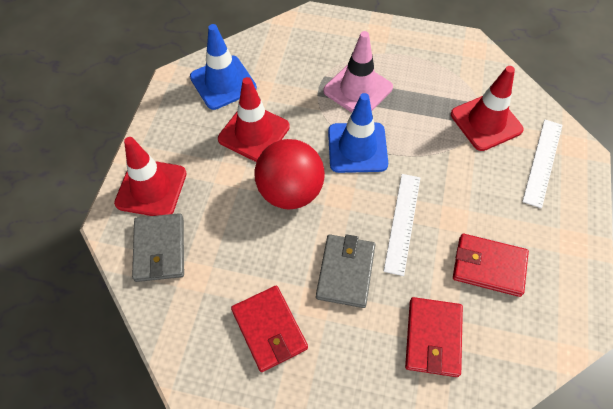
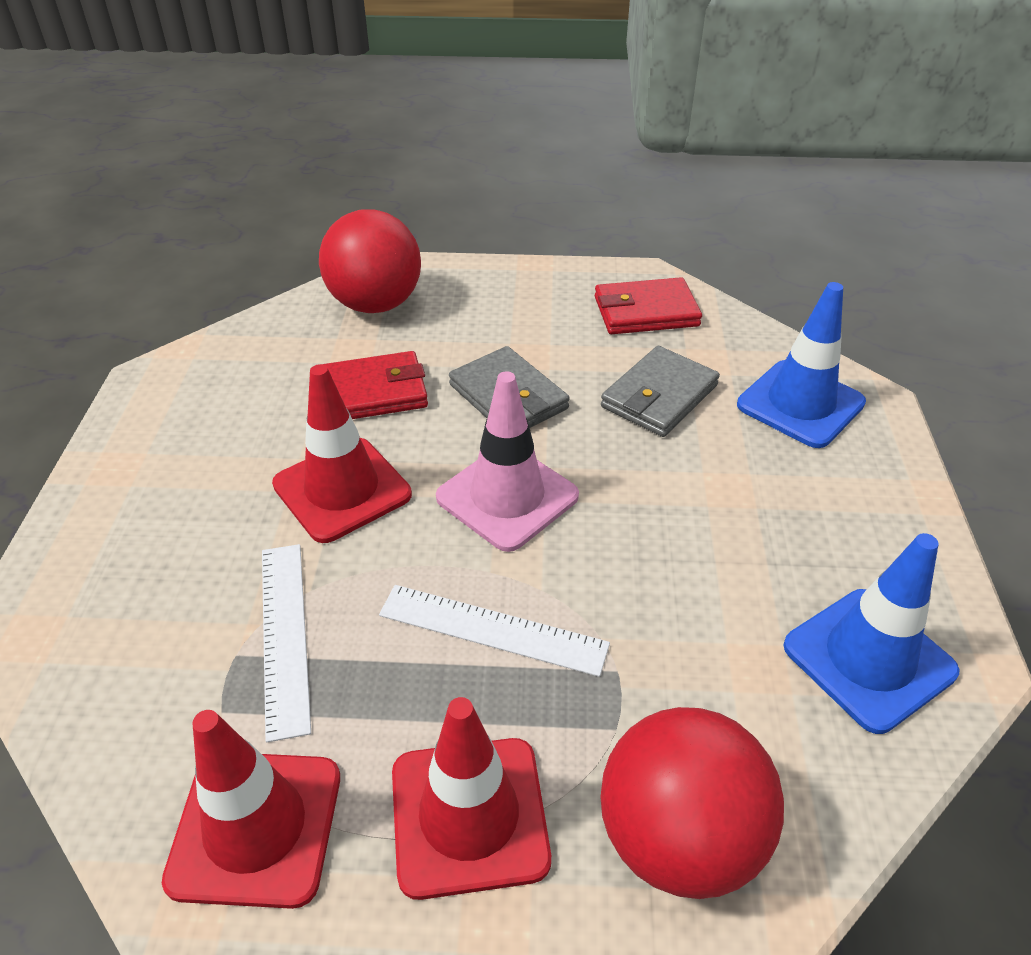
red ball: 1 -> 2
red wallet: 3 -> 2

